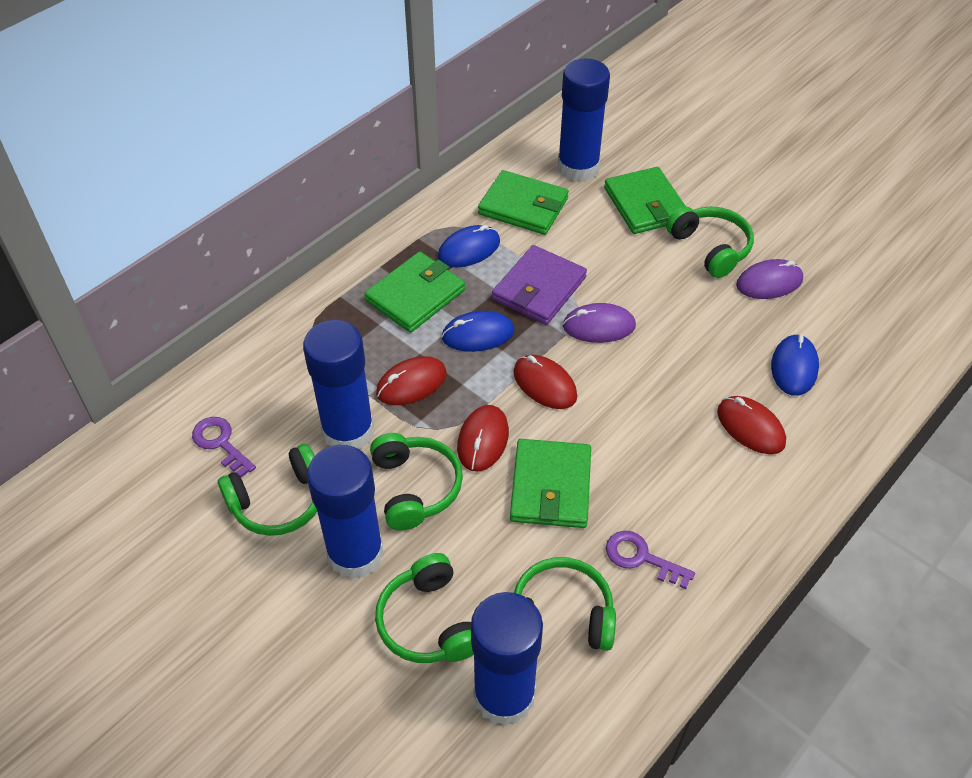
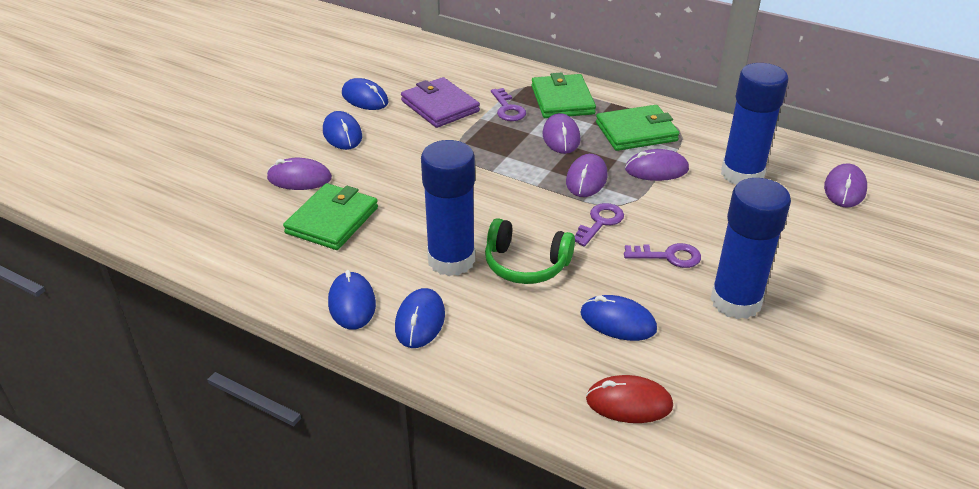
blue glue stick: 4 -> 3
blue mouse: 3 -> 5
green headphones: 5 -> 1
green wallet: 4 -> 3
purple key: 2 -> 3
purple mouse: 2 -> 5
red mouse: 4 -> 1

